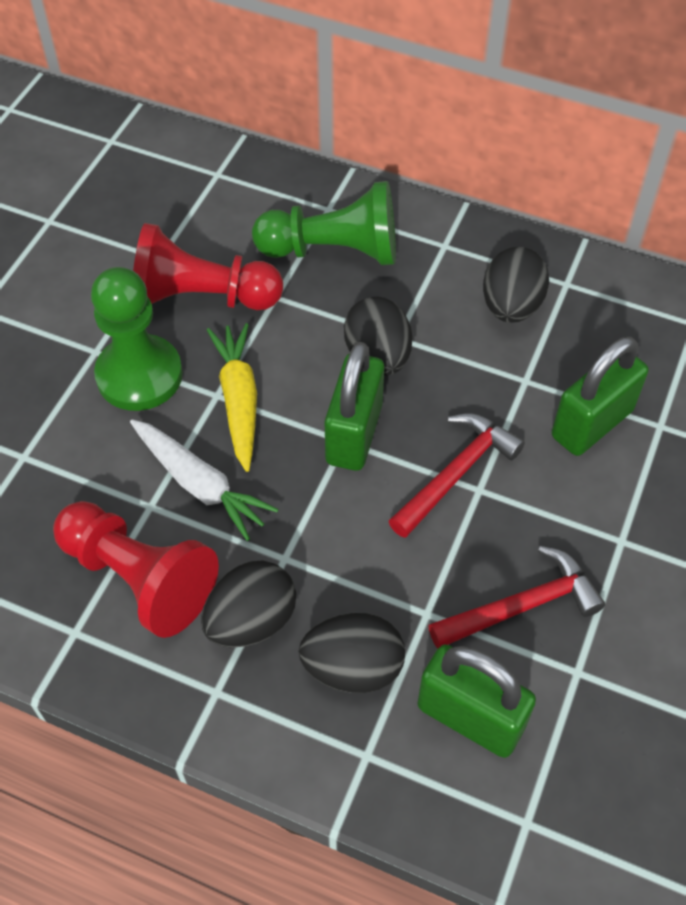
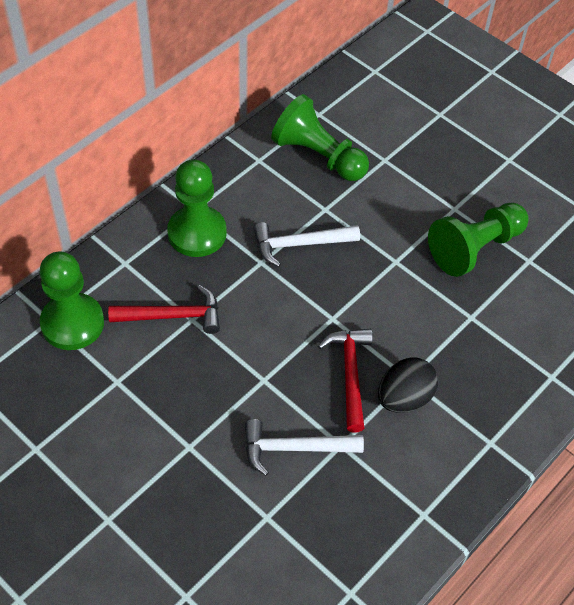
black egg: 4 -> 1
green padlock: 3 -> 0
green pawn: 2 -> 4
red pawn: 2 -> 0
white carrot: 1 -> 0
white hammer: 0 -> 2
yellow carrot: 1 -> 0

